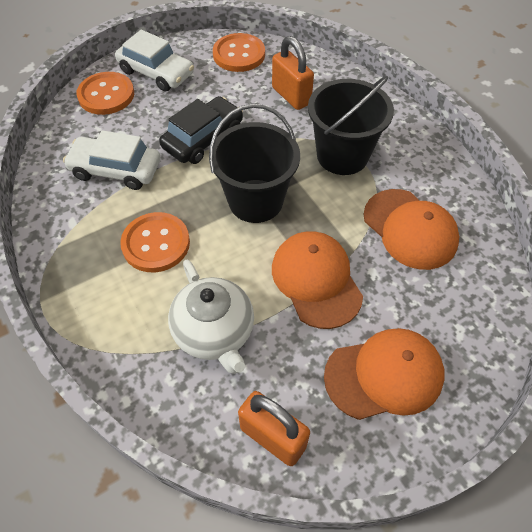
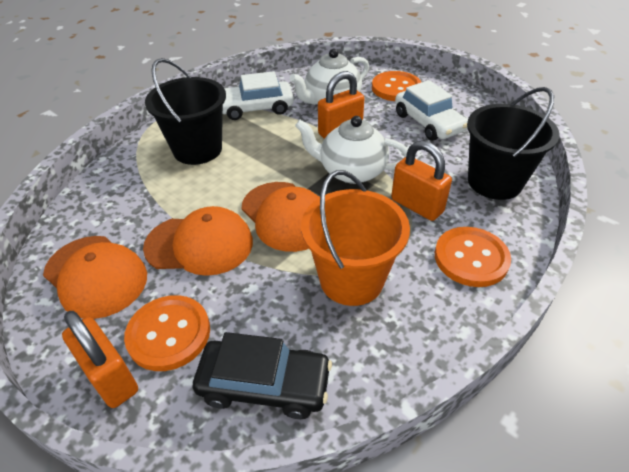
orange bucket: 0 -> 1
orange padlock: 2 -> 3
white teapot: 1 -> 2

